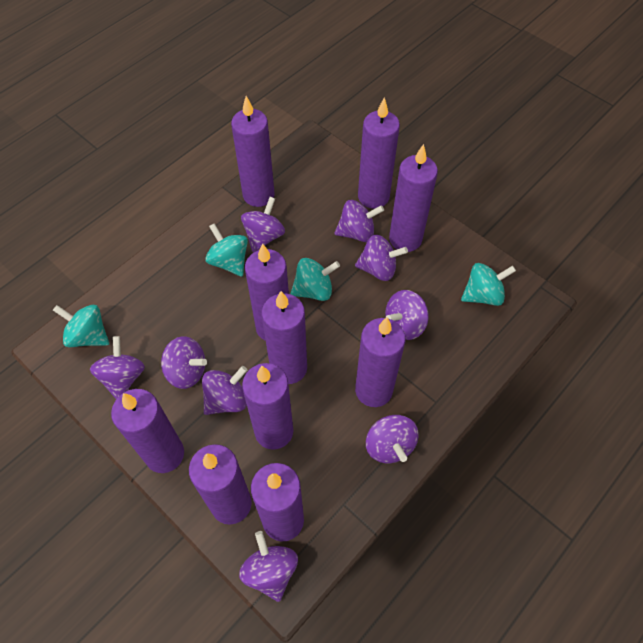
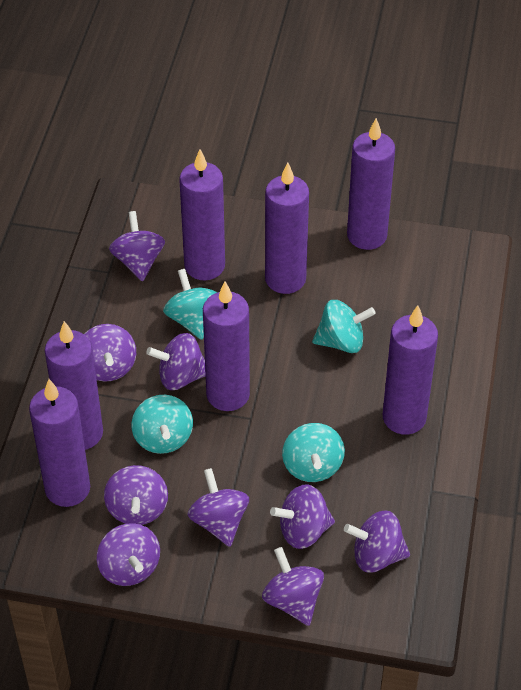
purple candle: 10 -> 7

